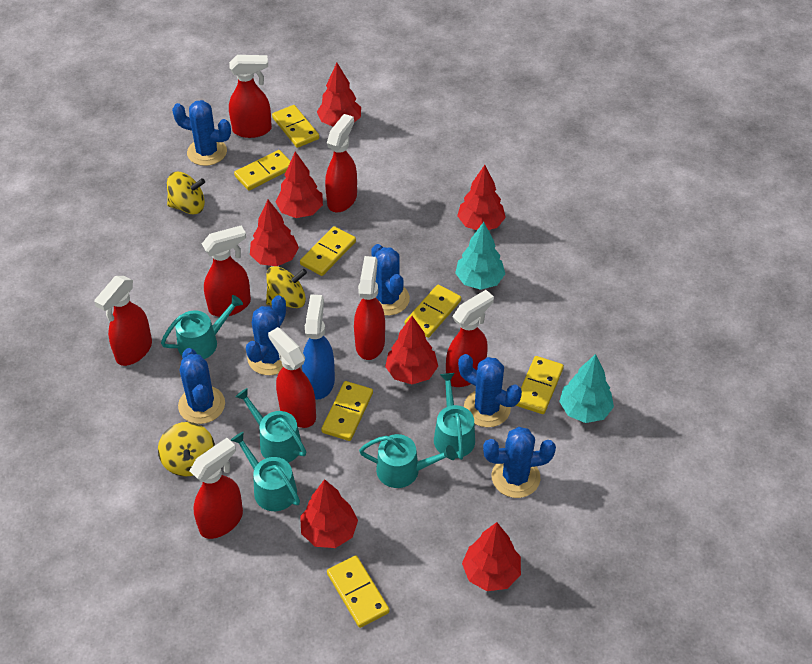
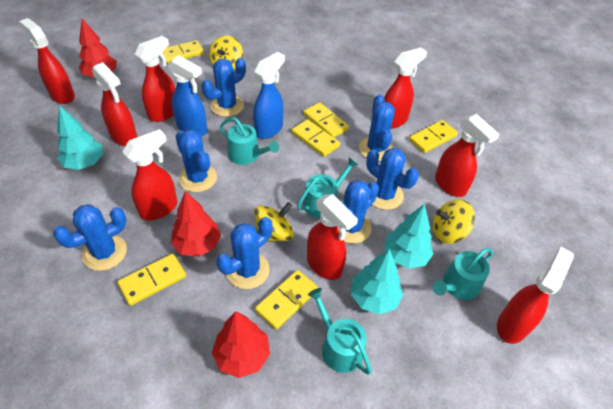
blue cactus: 6 -> 7
blue spray bottle: 1 -> 2
red tree: 7 -> 3
turquoise tree: 2 -> 3
turquoise watering can: 5 -> 4
yellow domino: 7 -> 6

